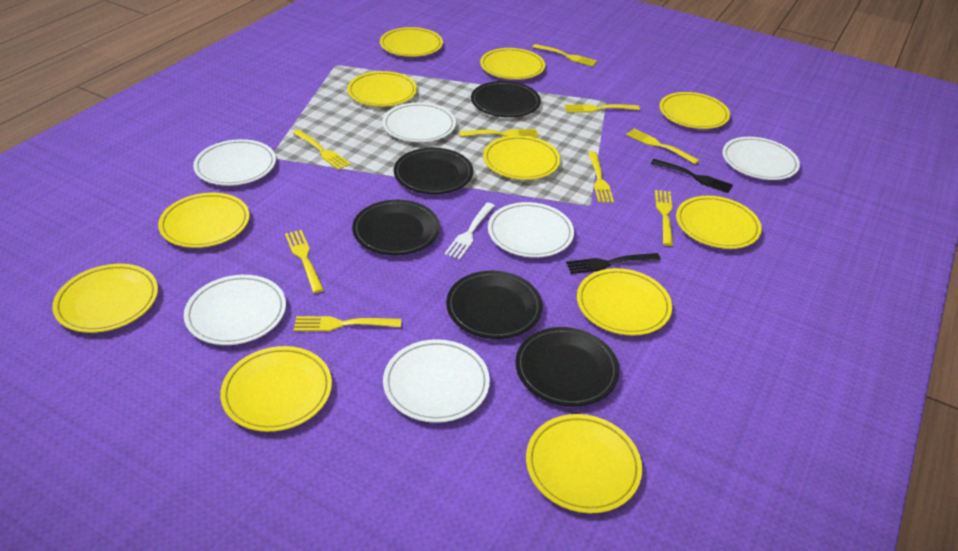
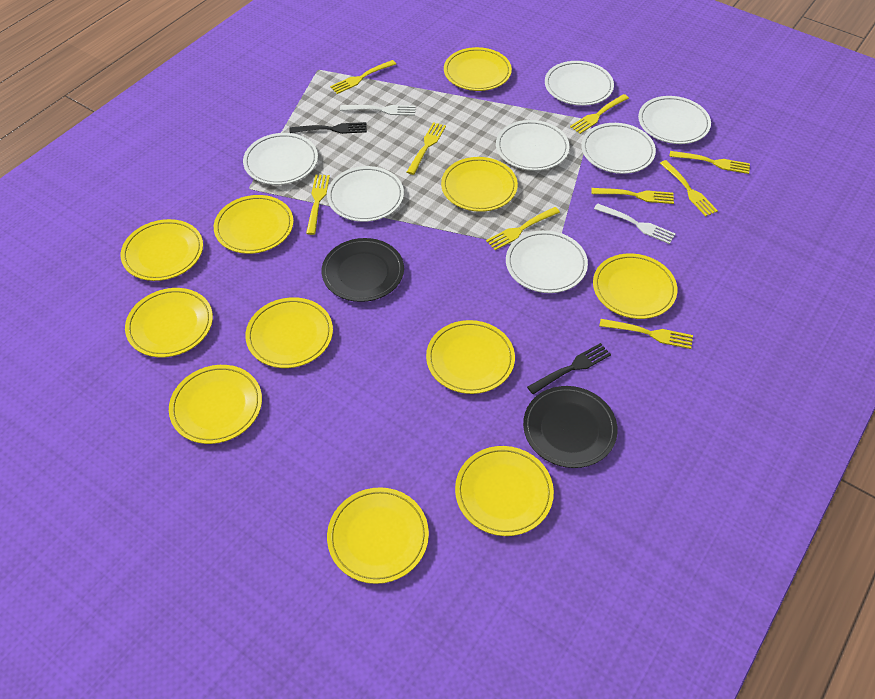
black plate: 5 -> 2
white fork: 1 -> 2
white plate: 6 -> 7

